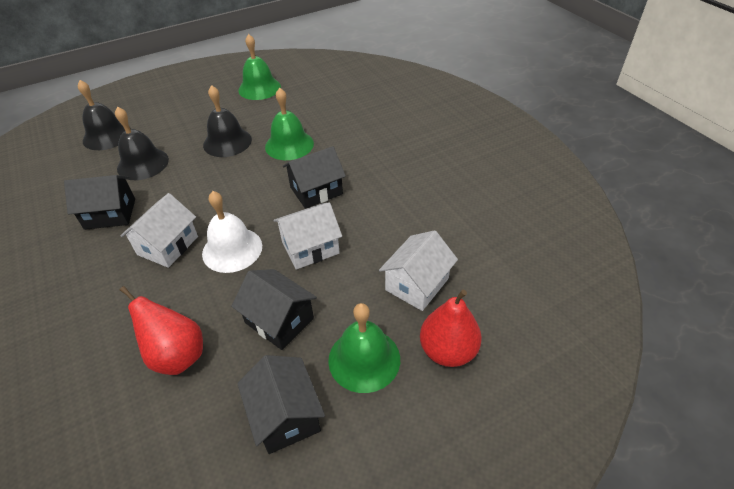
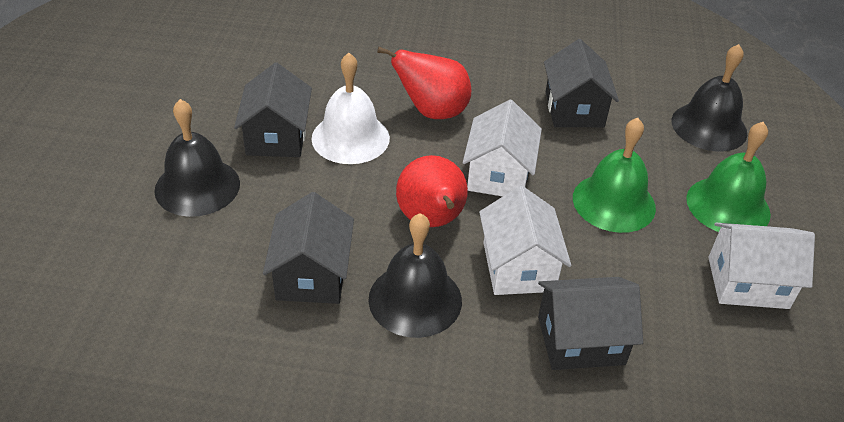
green bell: 3 -> 2

